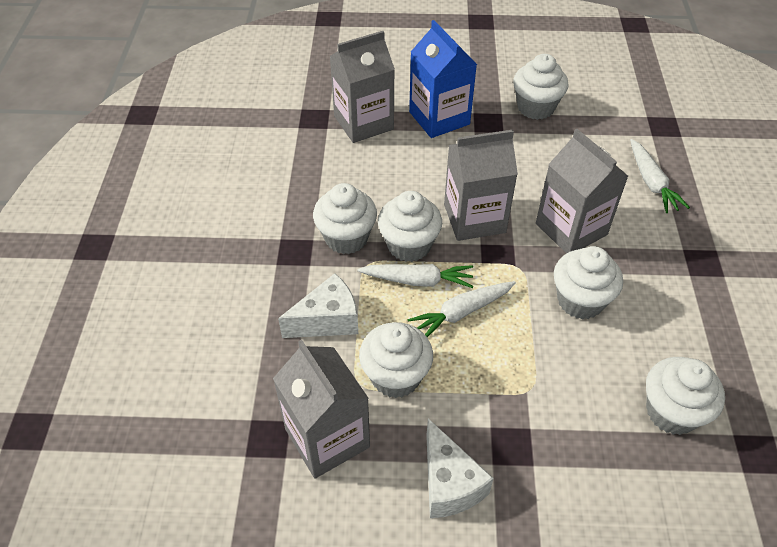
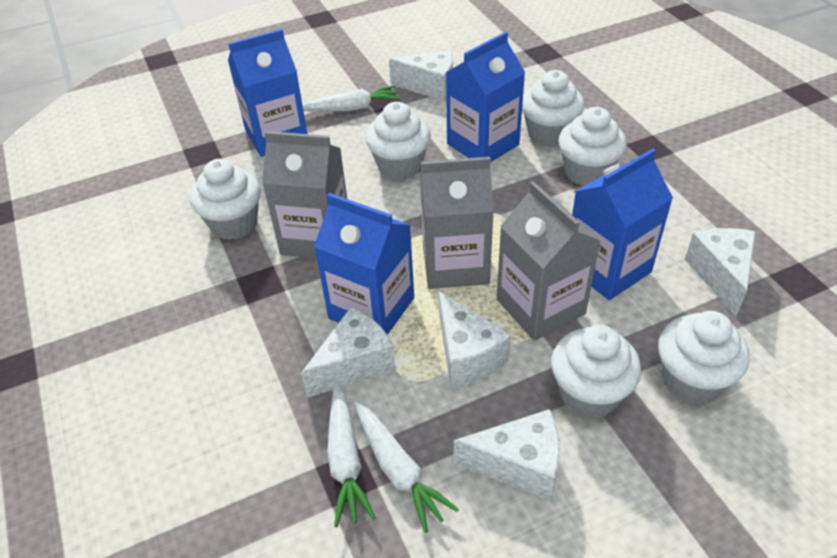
blue carton: 1 -> 4
grey carton: 4 -> 3
white cheese: 2 -> 5

